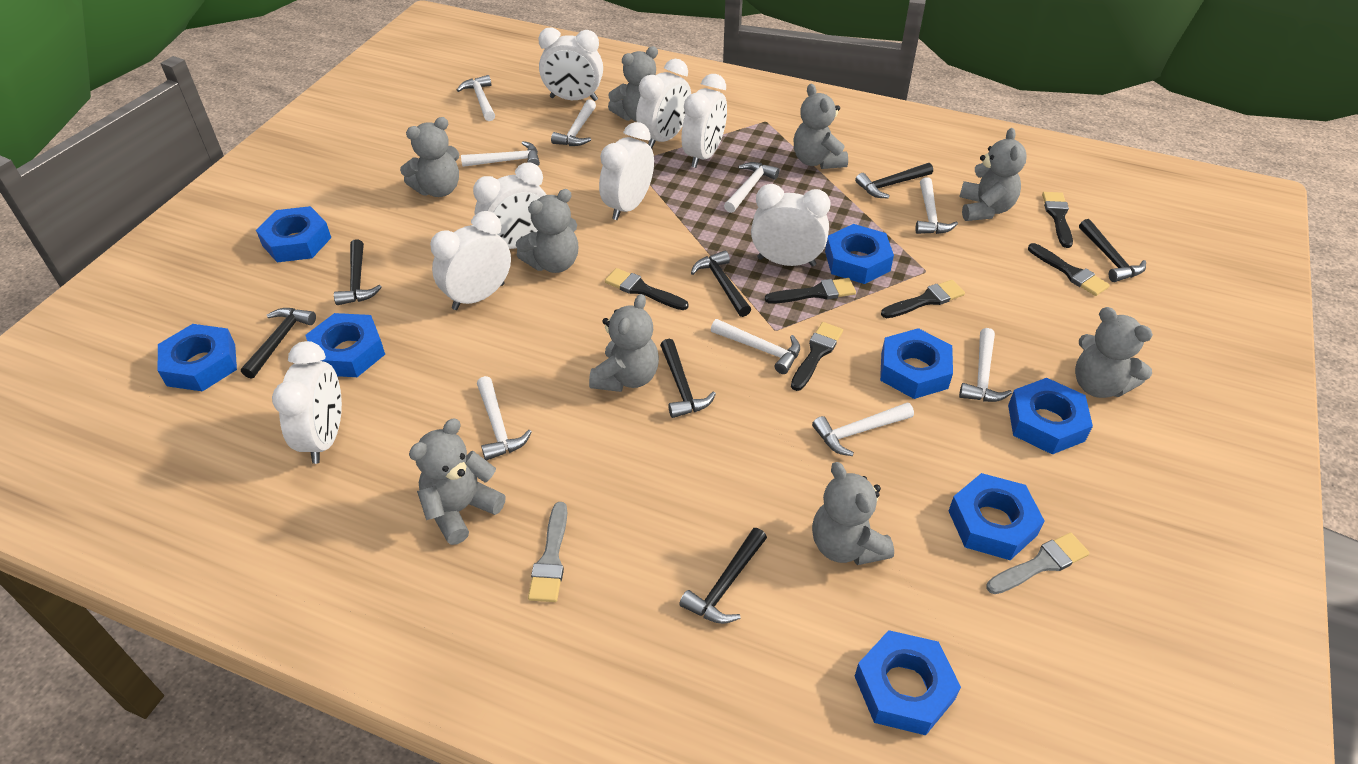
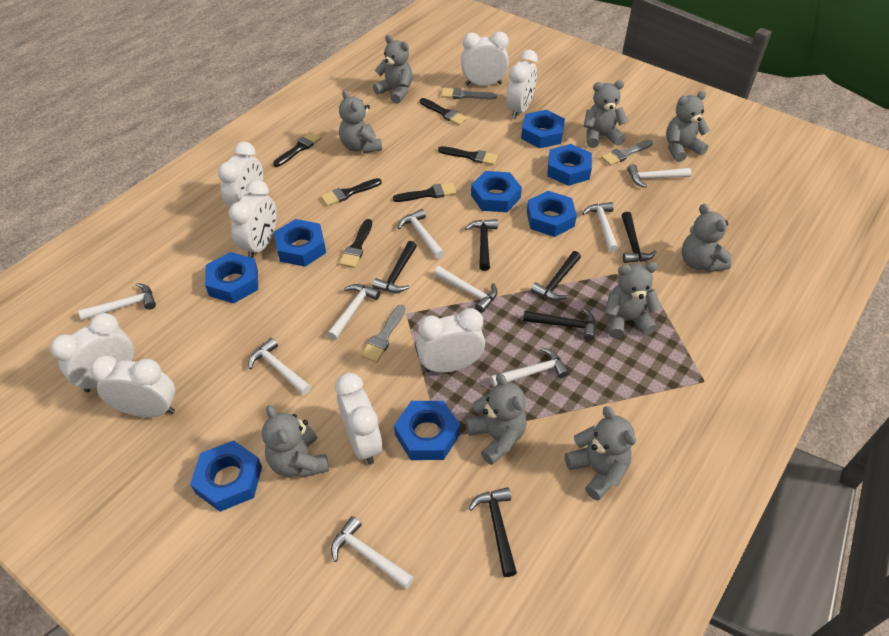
black hammer: 7 -> 6
grey brush: 2 -> 3

